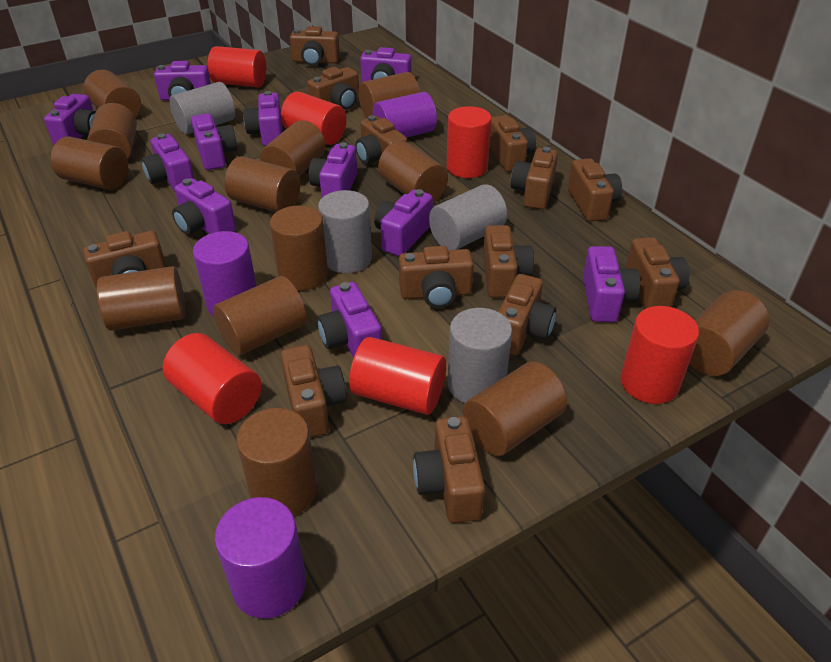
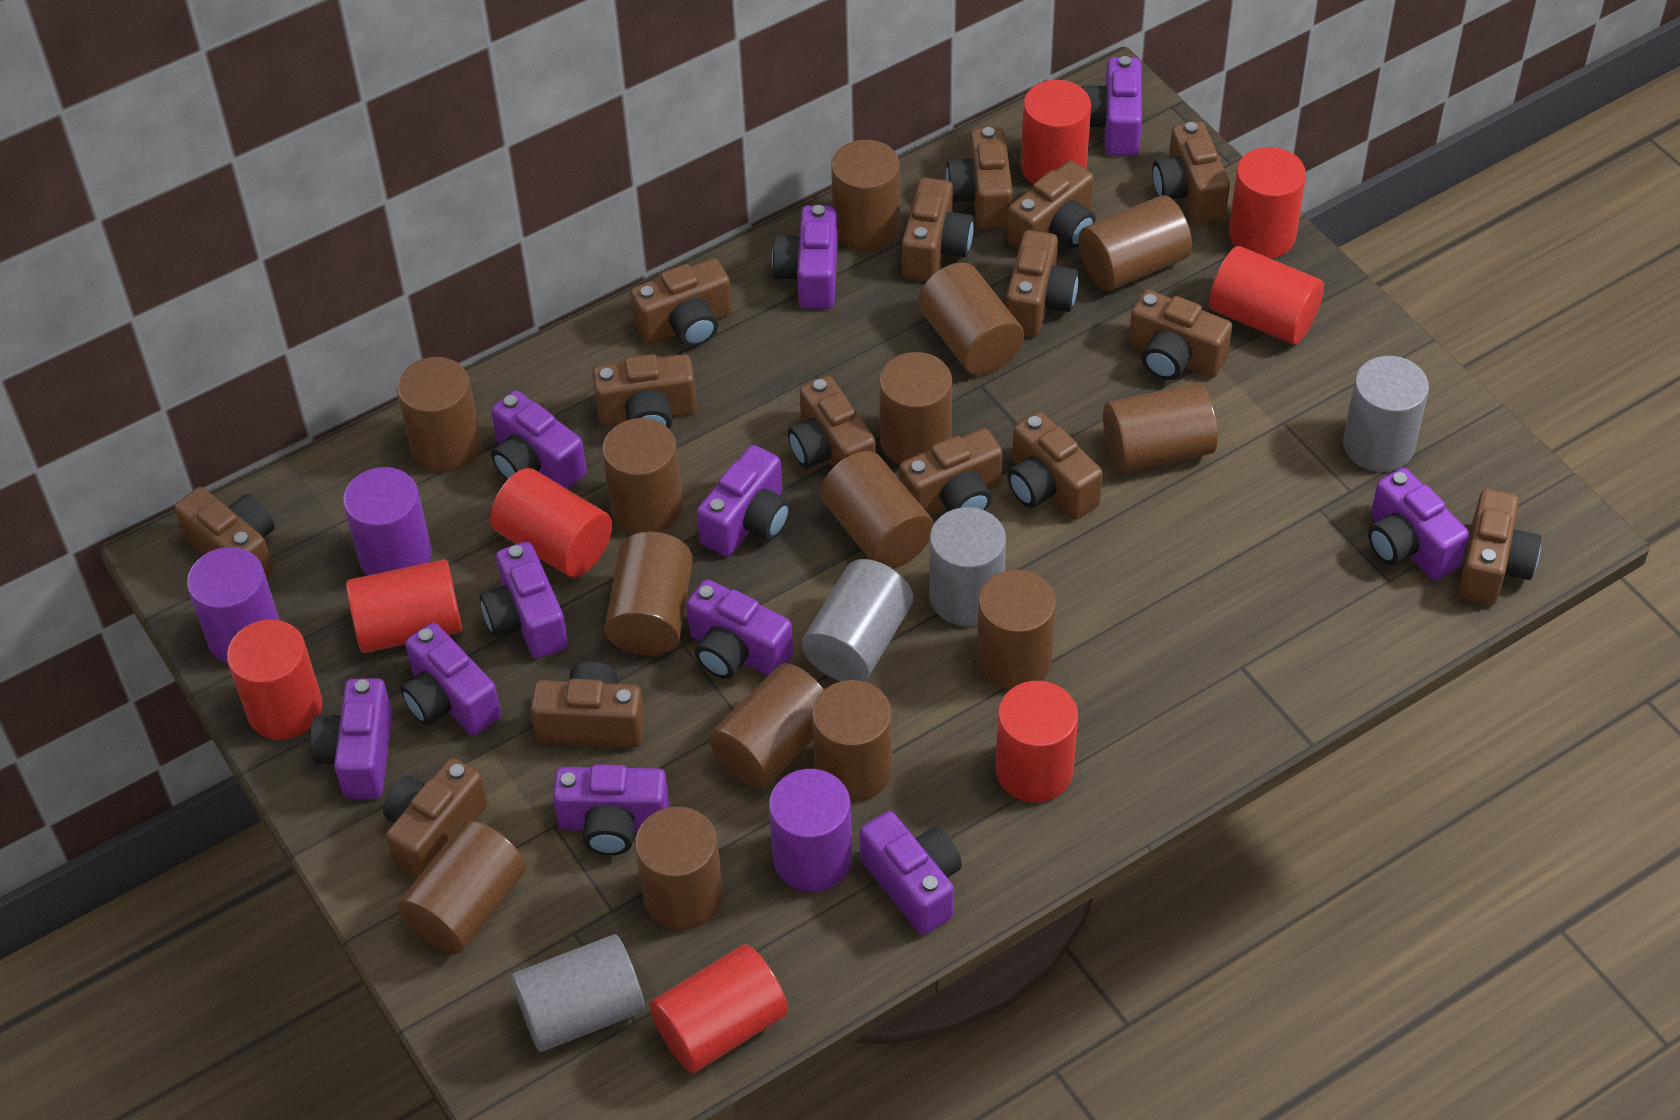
brown camera: 13 -> 15
brown cylinder: 13 -> 14
red cylinder: 6 -> 8

